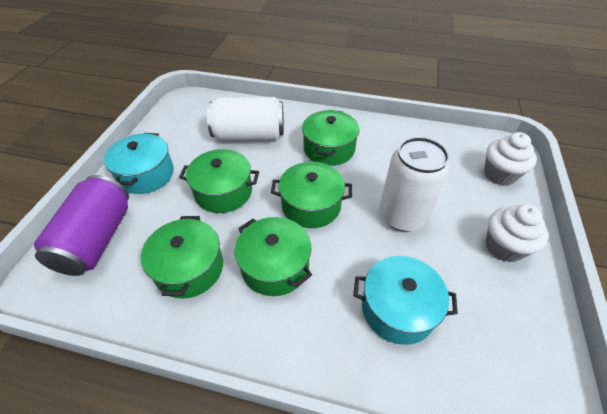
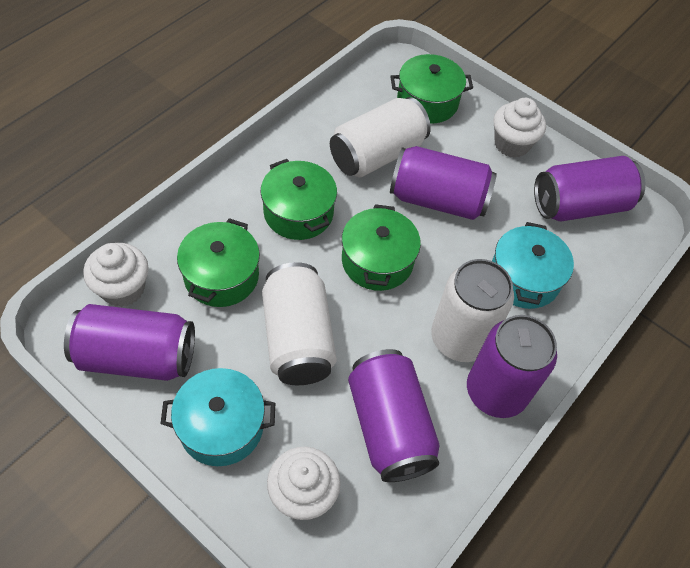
green pot: 5 -> 4
purple can: 1 -> 5
white can: 2 -> 3
white cupcake: 2 -> 3

